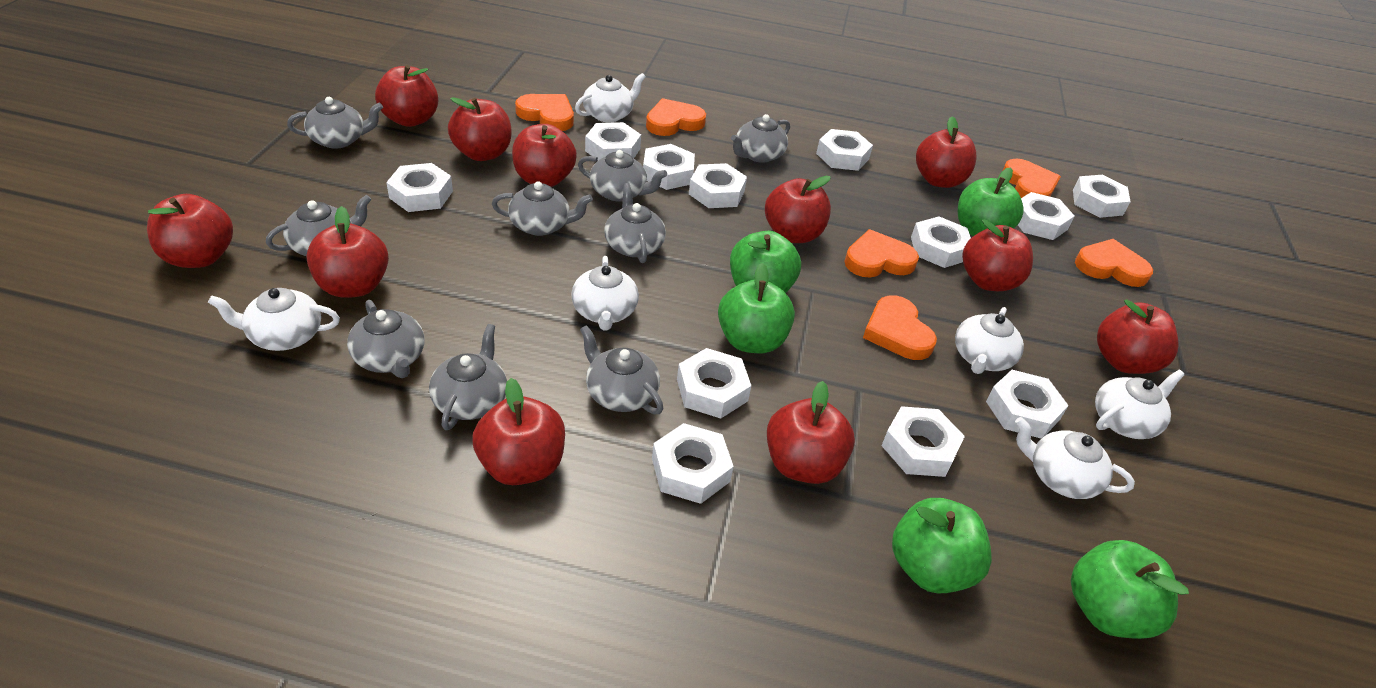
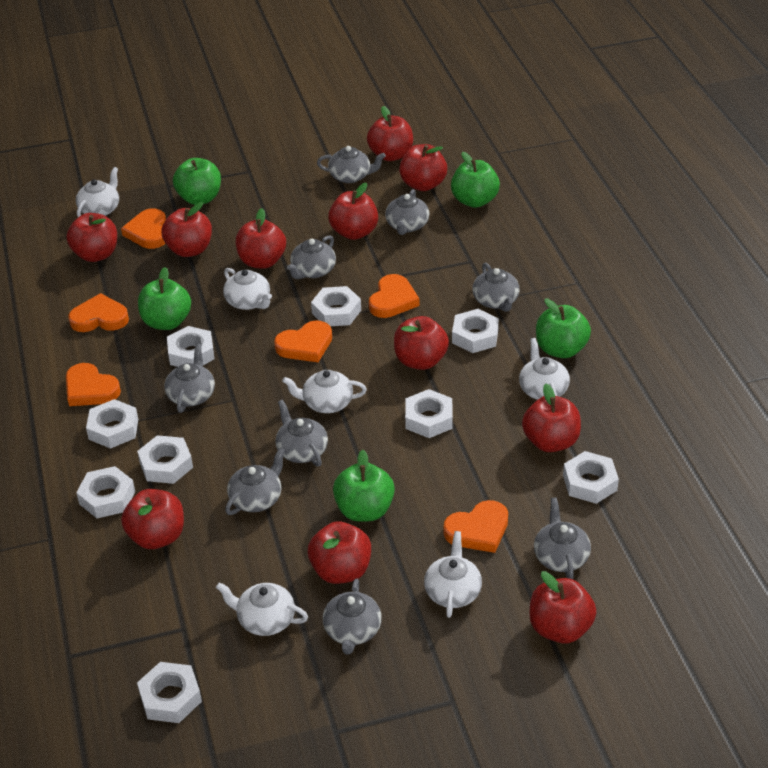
white nut: 12 -> 9

